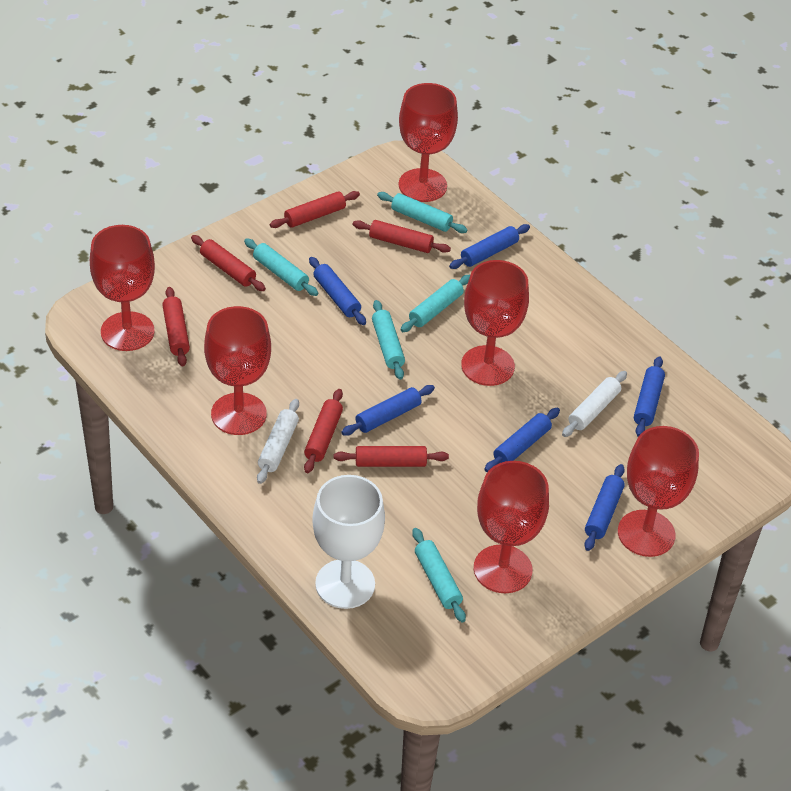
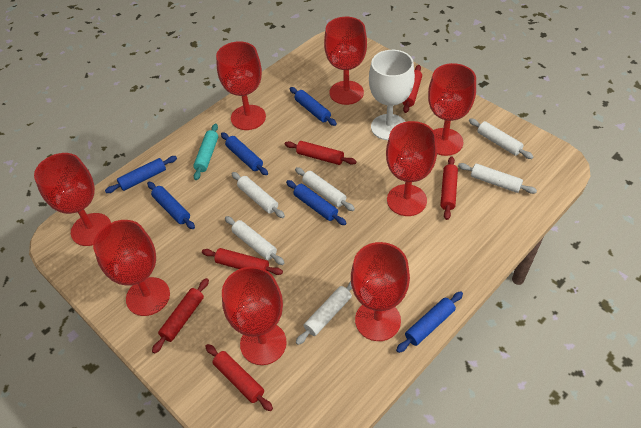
red goblet: 6 -> 8
turquoise rolling pin: 5 -> 1
white rolling pin: 2 -> 6

